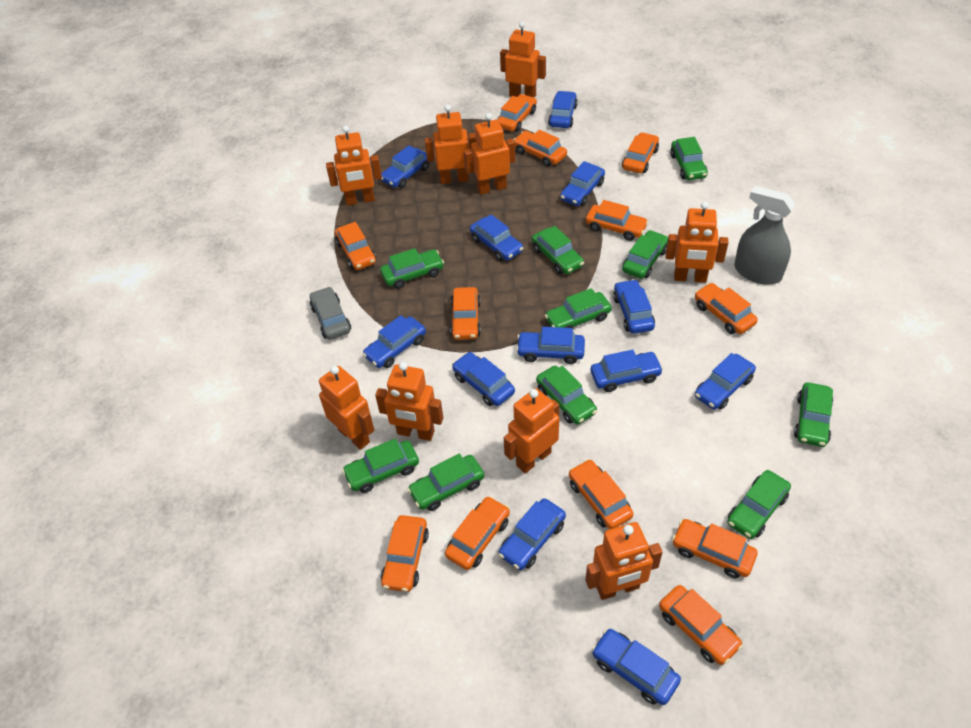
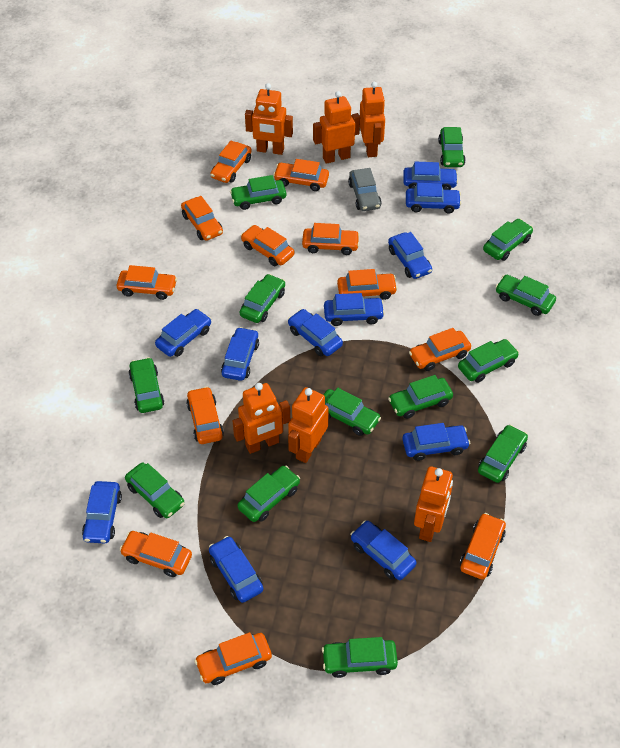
blue car: 12 -> 11
green car: 10 -> 13
grey spray bottle: 1 -> 0
orange robot: 9 -> 6

